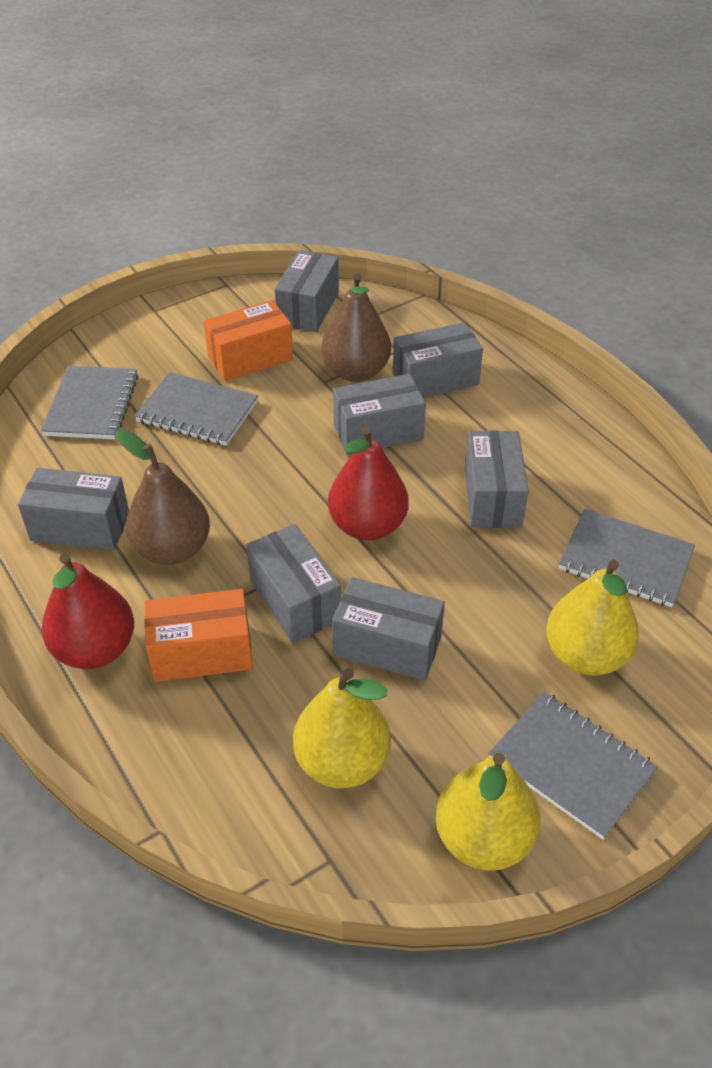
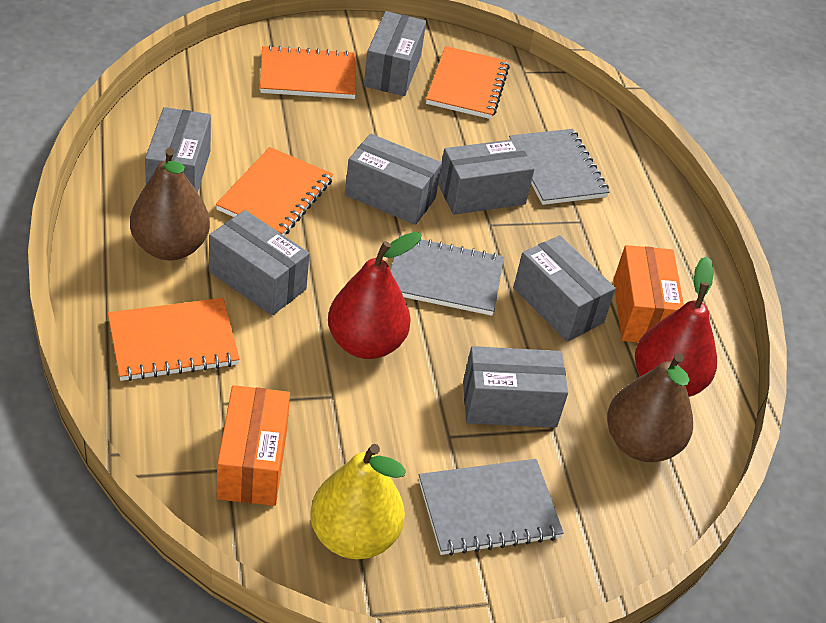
grey notebook: 4 -> 3
orange notebook: 0 -> 4
yellow pear: 3 -> 1

